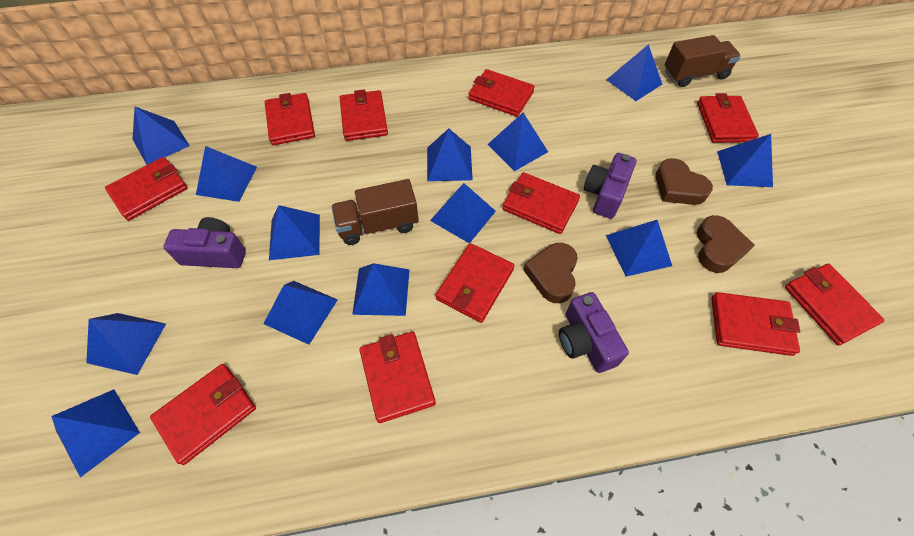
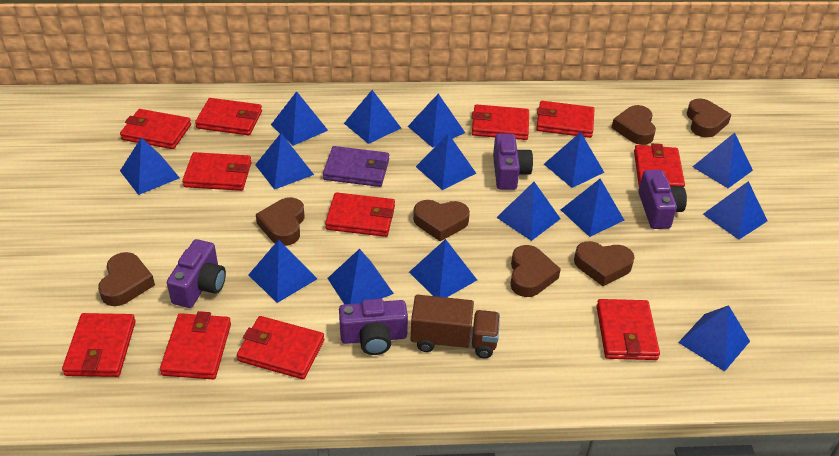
blue pyramid: 13 -> 15
brown heart: 3 -> 7
brown truck: 2 -> 1
purple camera: 3 -> 4
purple wallet: 0 -> 1

